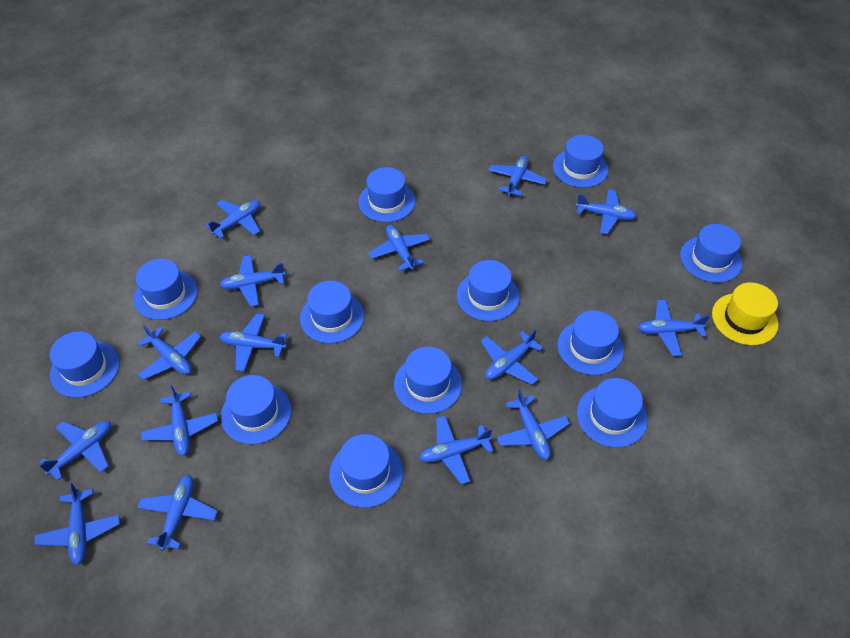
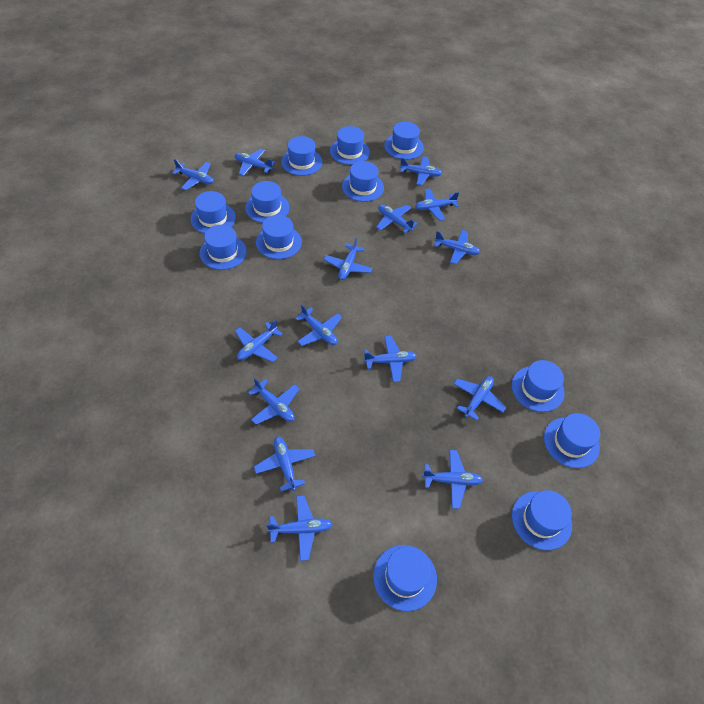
yellow hat: 1 -> 0

